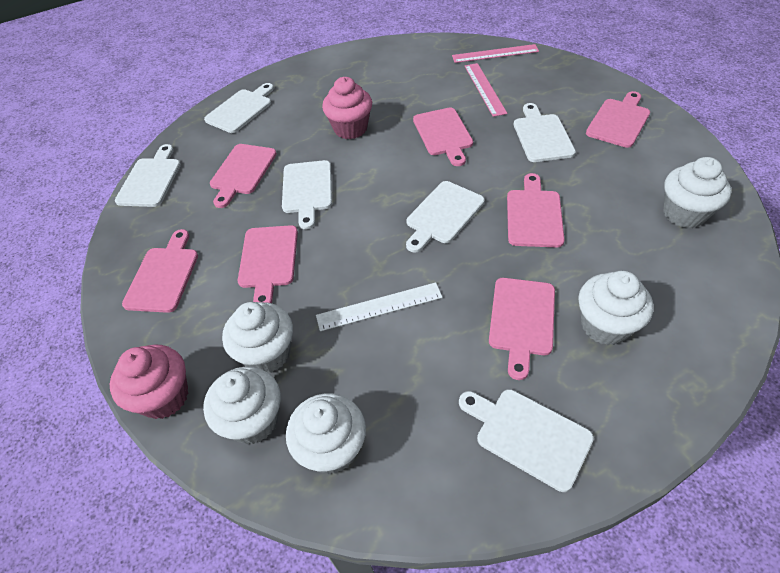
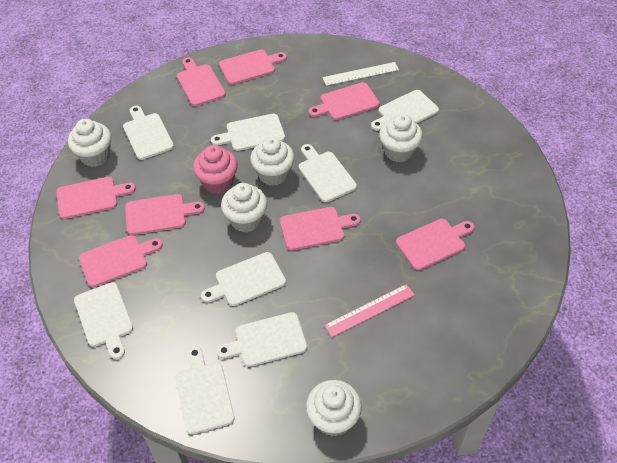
pink cupcake: 2 -> 1
pink cutting board: 7 -> 8
pink ruler: 2 -> 1
white cutting board: 6 -> 8

